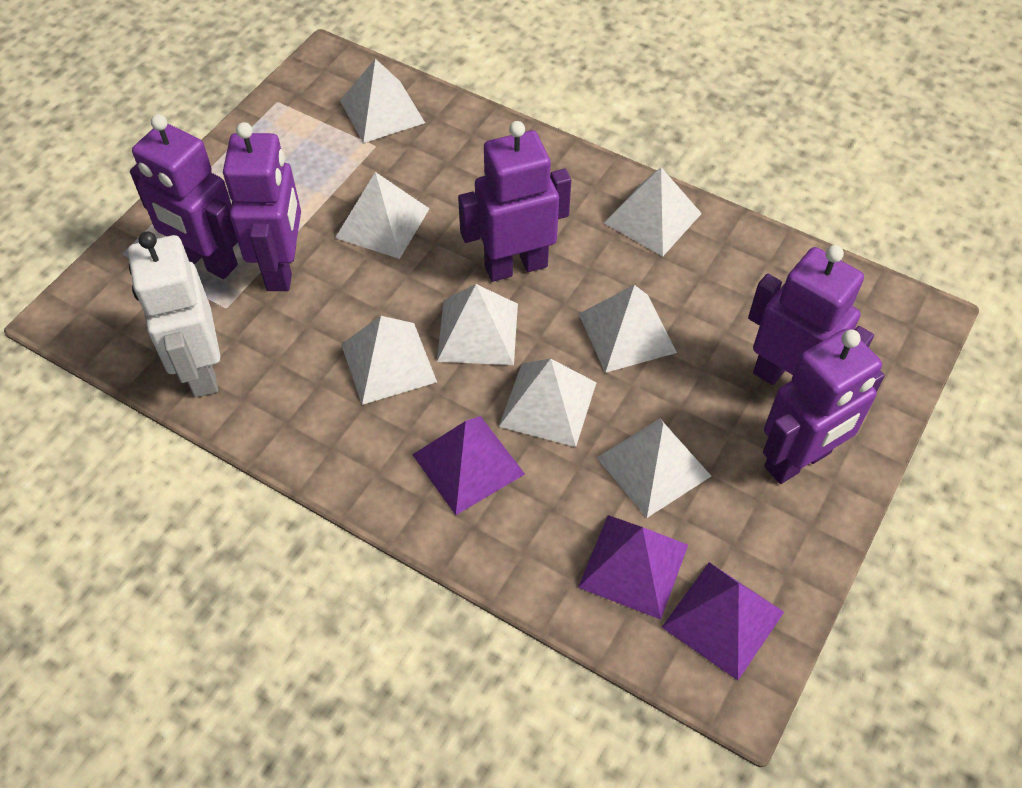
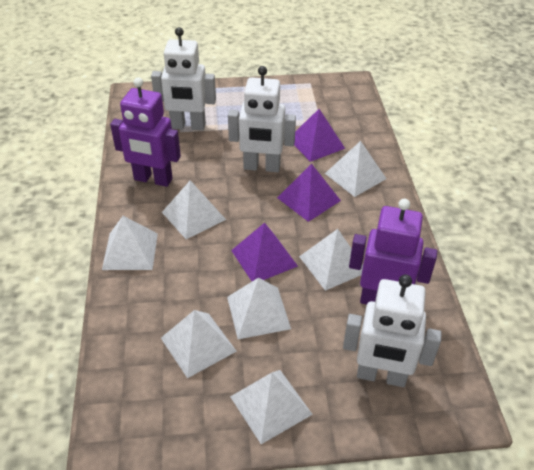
purple robot: 5 -> 2
white pyramid: 8 -> 7
white robot: 1 -> 3

